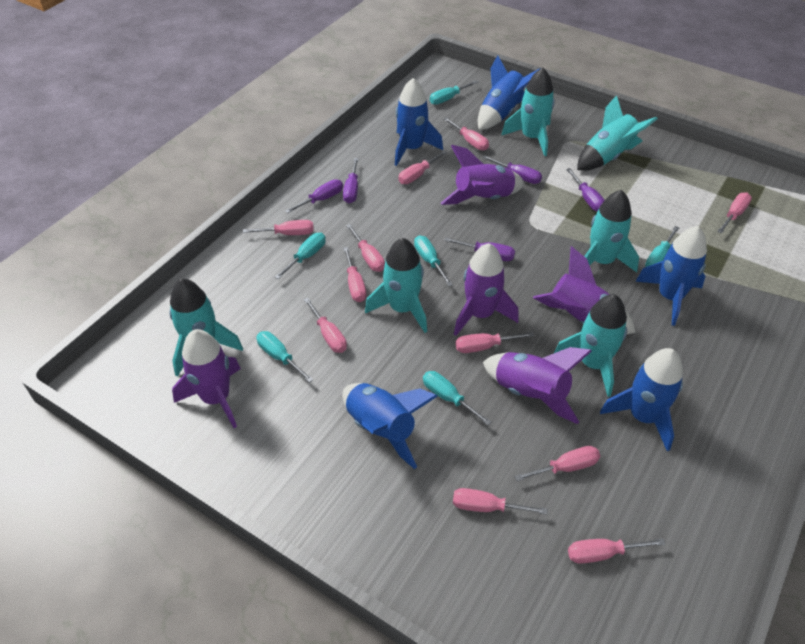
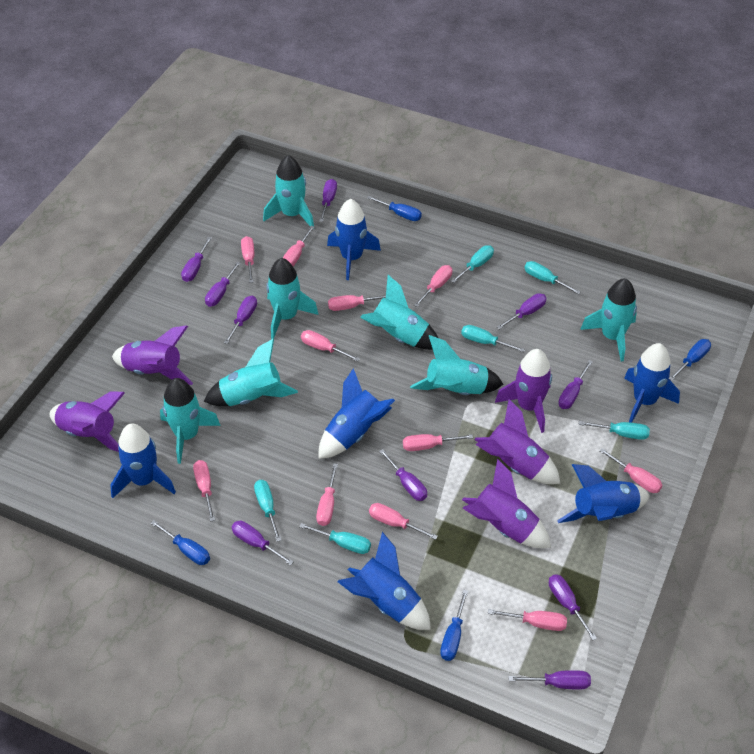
blue rocket: 5 -> 6
blue screwdriver: 0 -> 4
purple screwdriver: 5 -> 10
turquoise rocket: 6 -> 7

